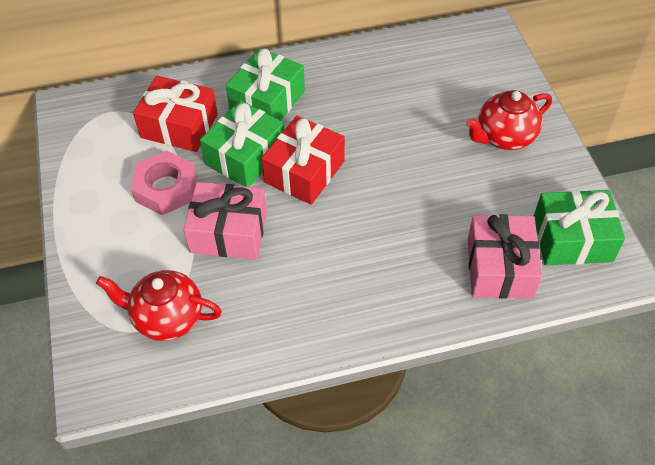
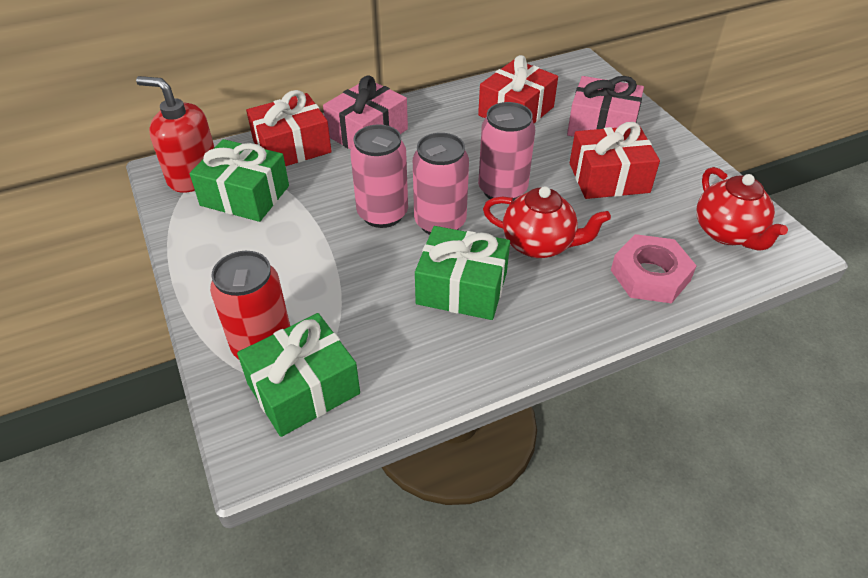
pink can: 0 -> 3
red can: 0 -> 1
red gift: 2 -> 3
red soap dispenser: 0 -> 1

